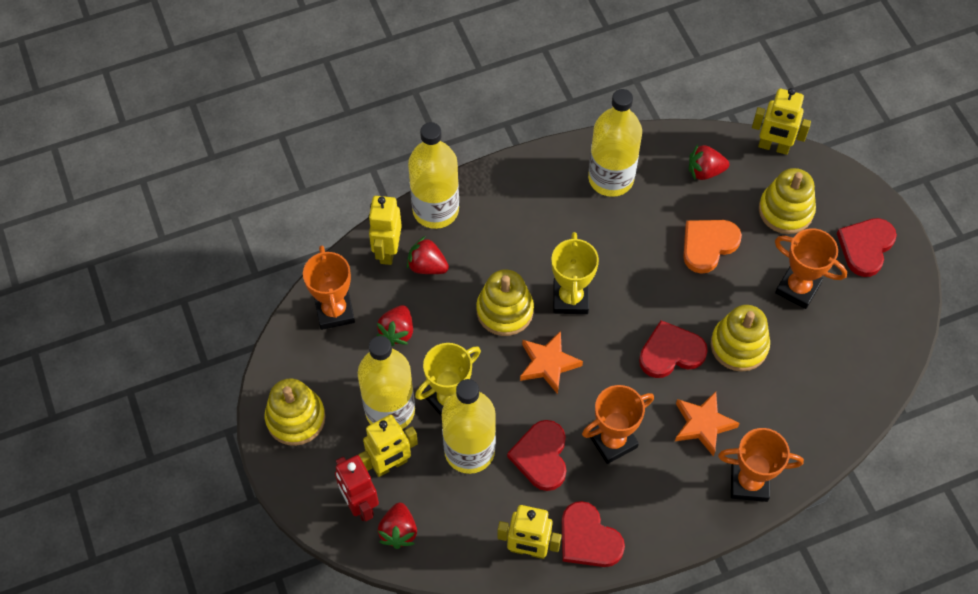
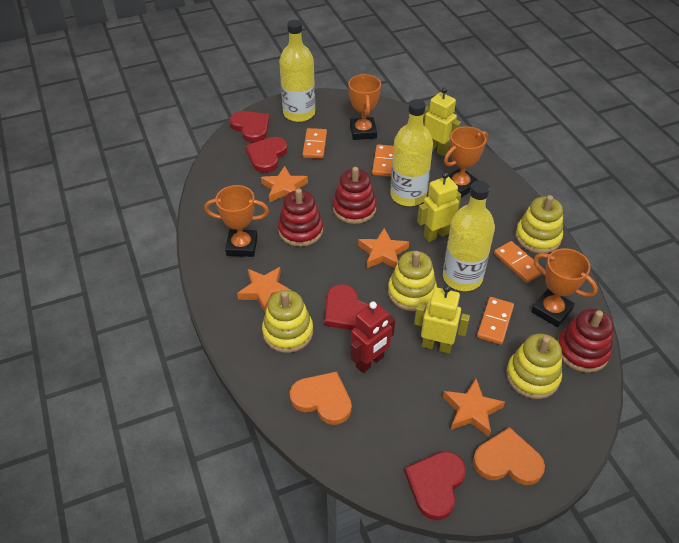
orange domino: 0 -> 4
orange heart: 1 -> 2
orange star: 2 -> 4
red stacking toy: 0 -> 3
red strawberry: 4 -> 0
yellow bottle: 4 -> 3
yellow robot: 4 -> 3
yellow trophy: 2 -> 0

